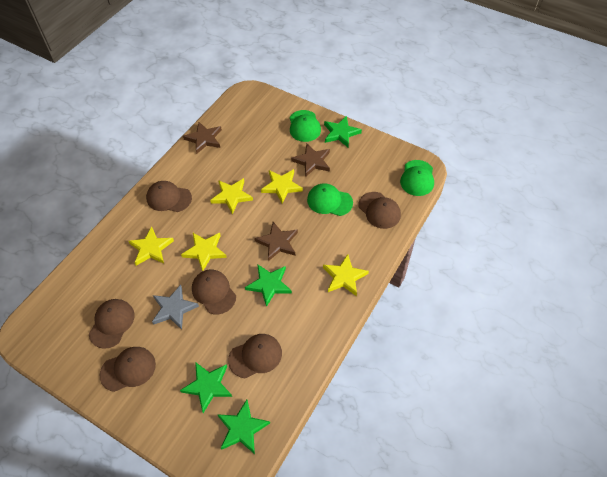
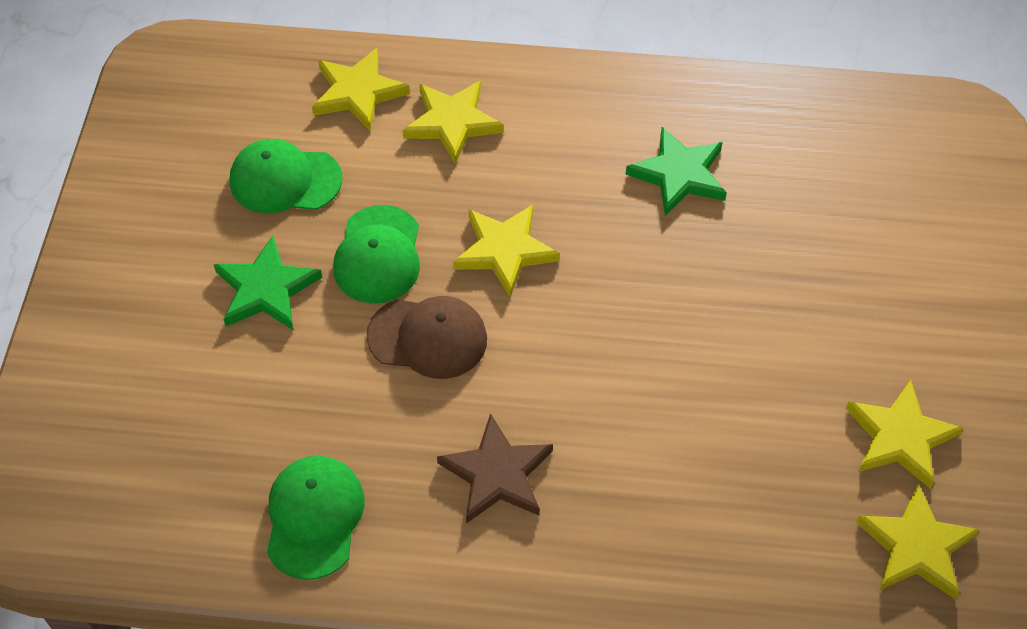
brown cap: 6 -> 1
brown star: 3 -> 1
green star: 4 -> 2
grey star: 1 -> 0

